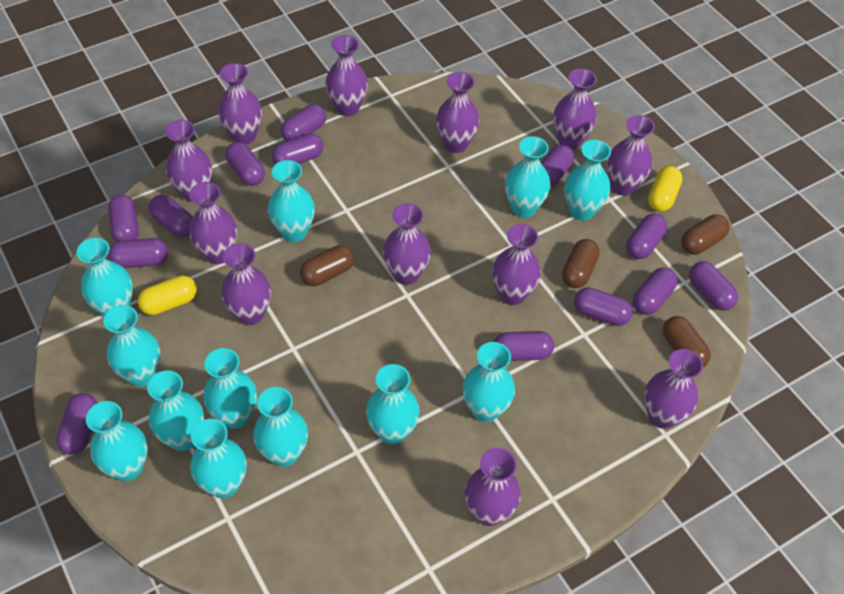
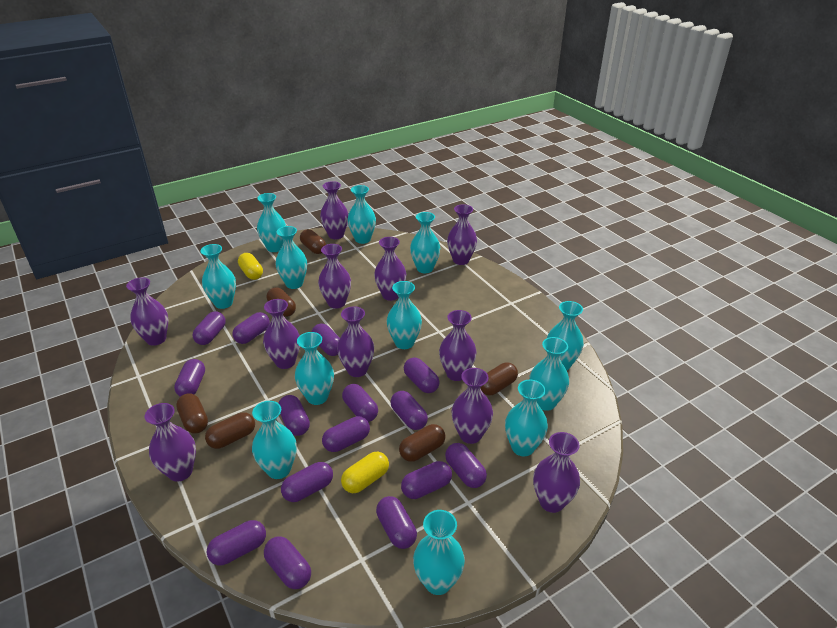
brown capsule: 4 -> 6
purple capsule: 13 -> 15
purple vase: 12 -> 11

